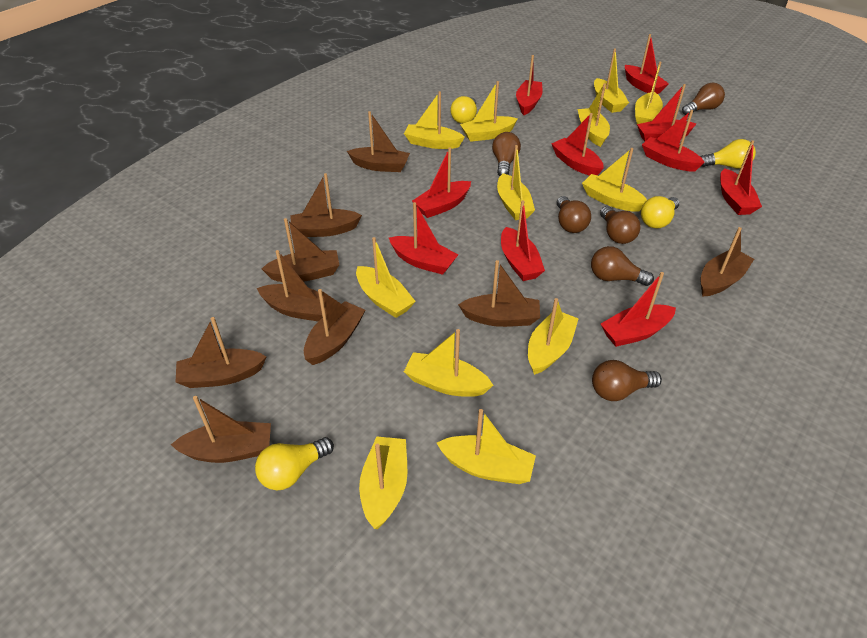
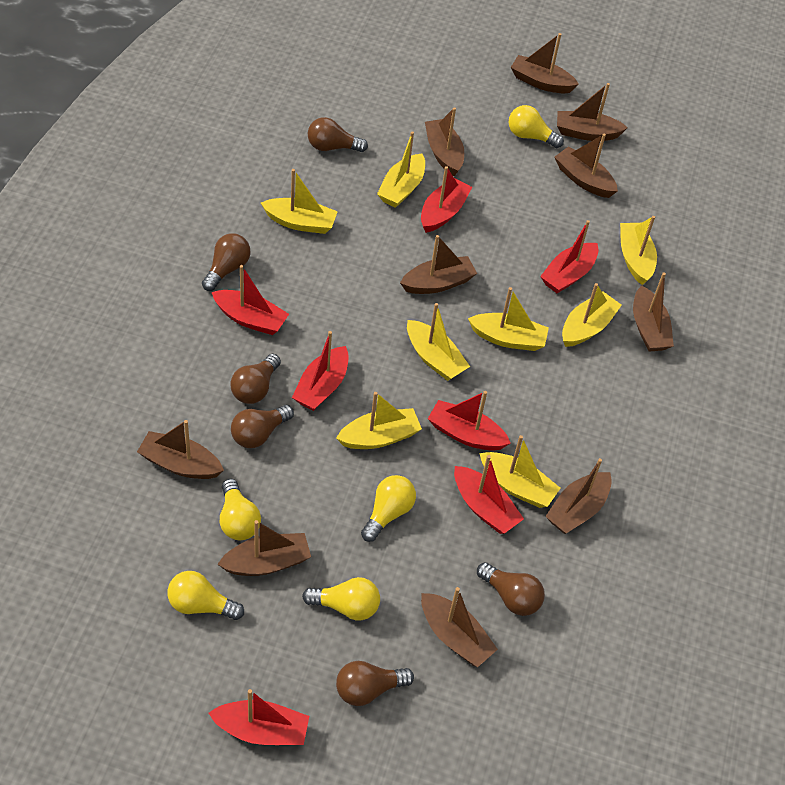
brown boat: 9 -> 10
red boat: 10 -> 7
yellow boat: 12 -> 8
yellow light bulb: 4 -> 5

